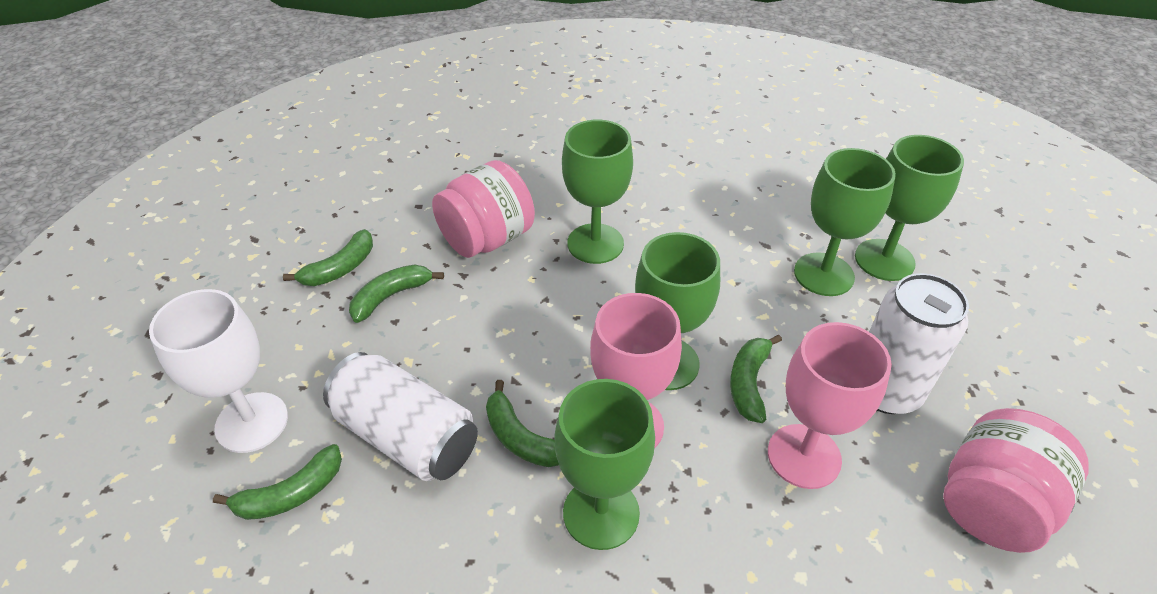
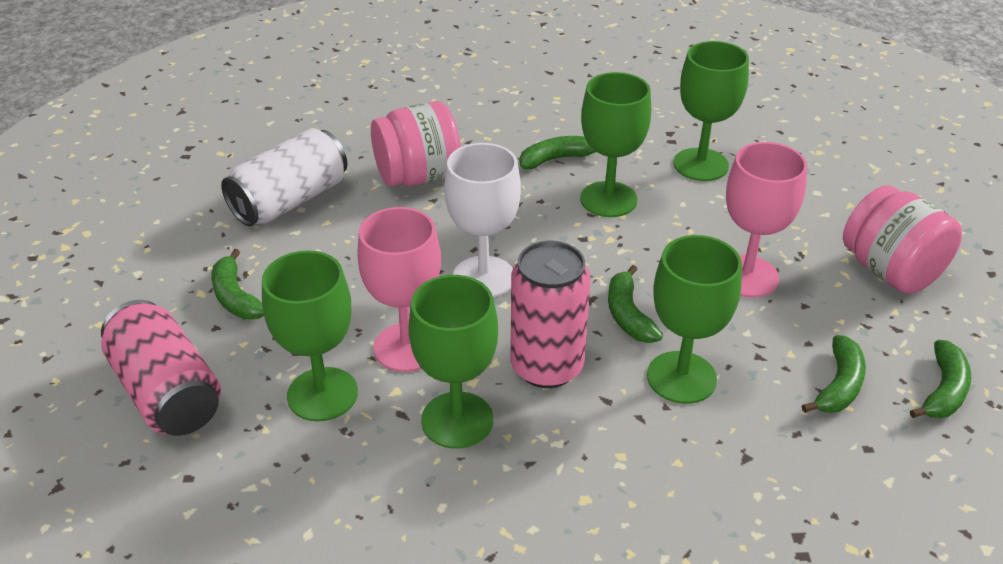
pink can: 0 -> 2
white can: 2 -> 1

